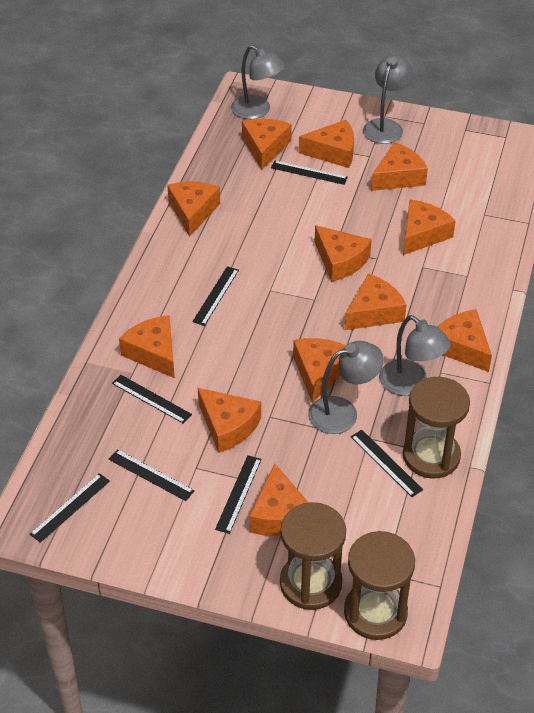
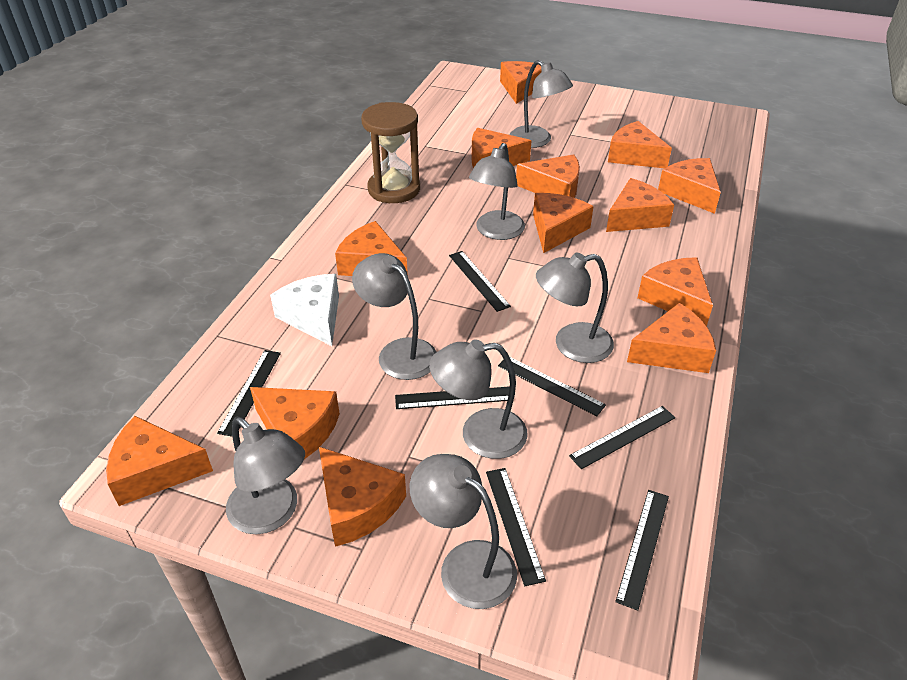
brown hourglass: 3 -> 1
grey lamp: 4 -> 7
orange cheese: 12 -> 13
white cheese: 0 -> 1

